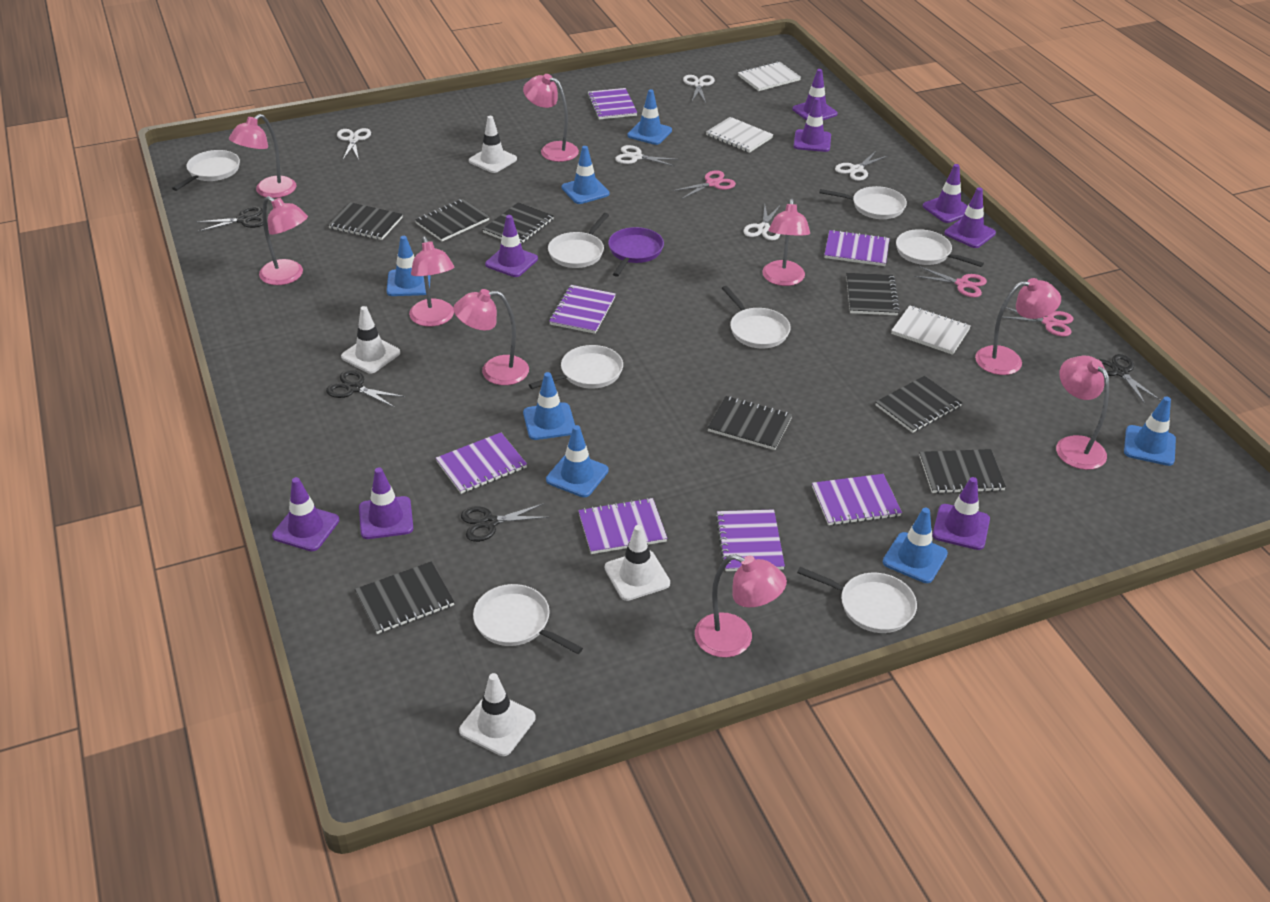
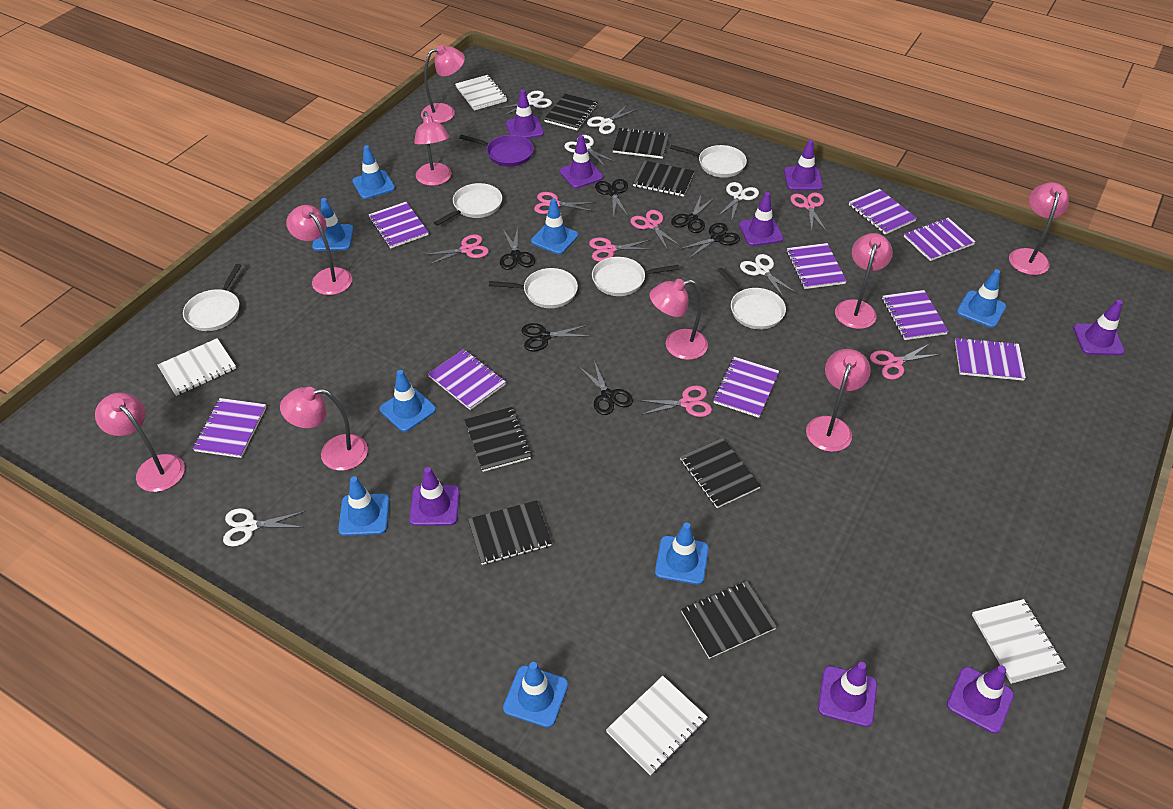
black notebook: 8 -> 7
black scissors: 4 -> 6
blue traffic cone: 7 -> 8
pink scissors: 3 -> 7
purple notebook: 7 -> 9
white notebook: 3 -> 4
white pan: 8 -> 6
white scissors: 5 -> 6
white traffic cone: 4 -> 0

